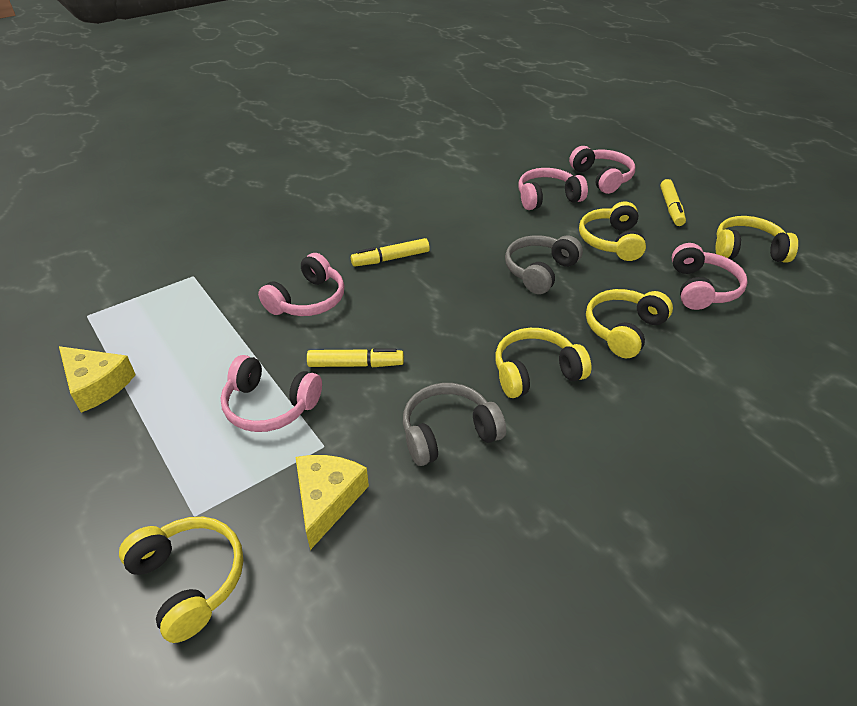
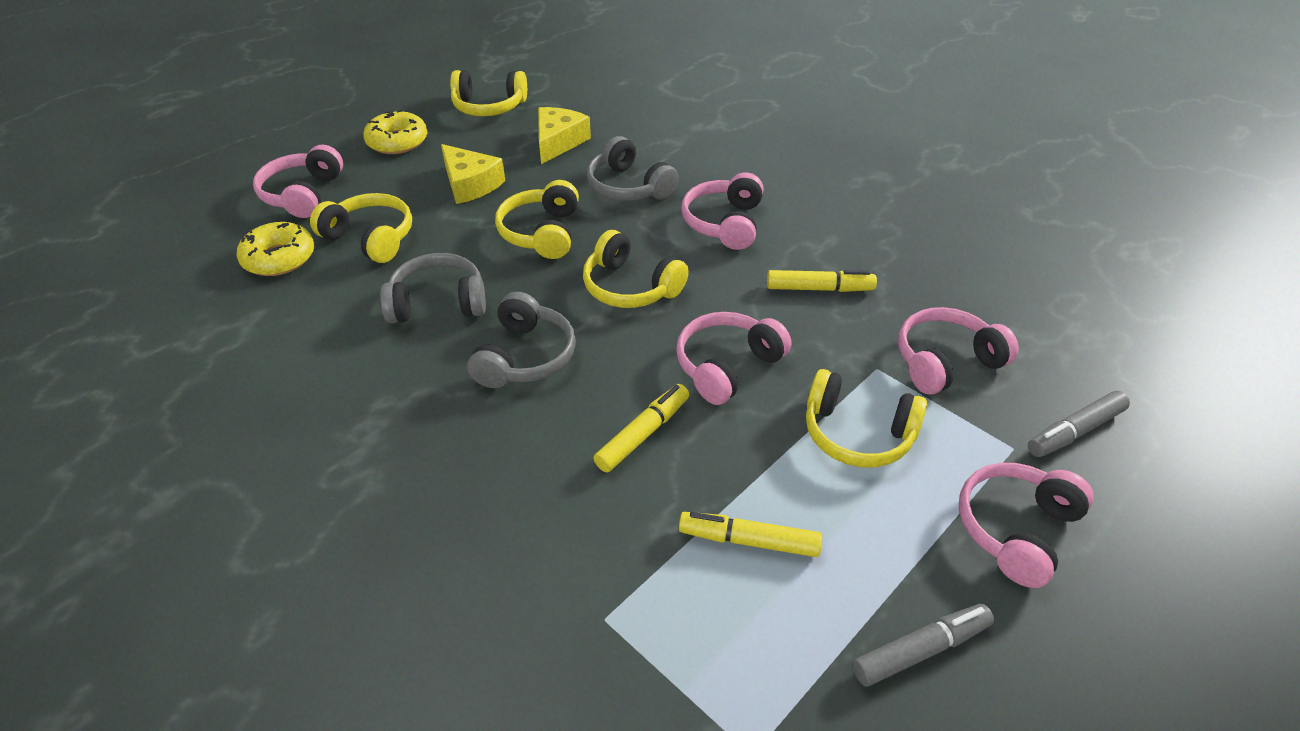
grey headphones: 2 -> 3
grey marker: 0 -> 2
yellow donut: 0 -> 2

